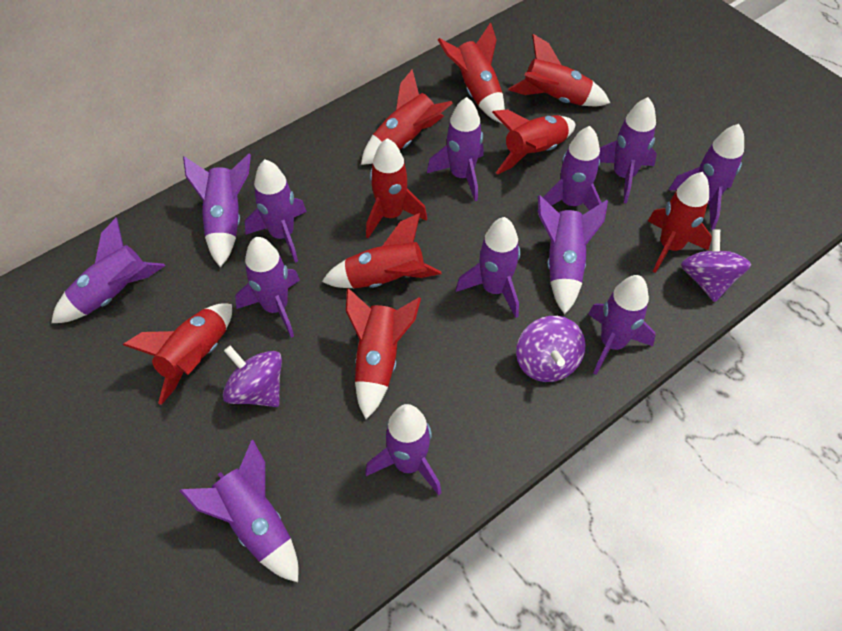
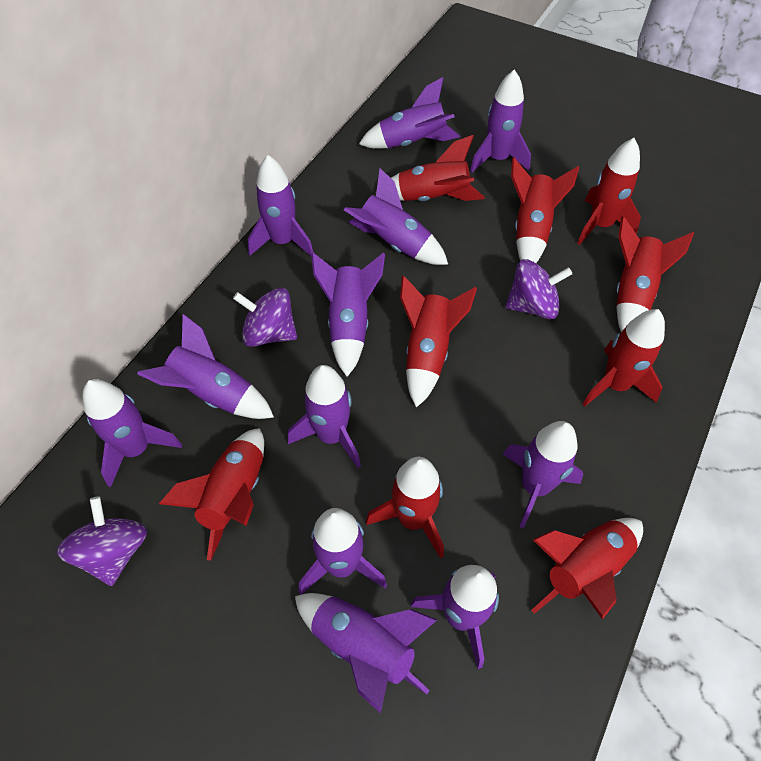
purple rocket: 13 -> 12

